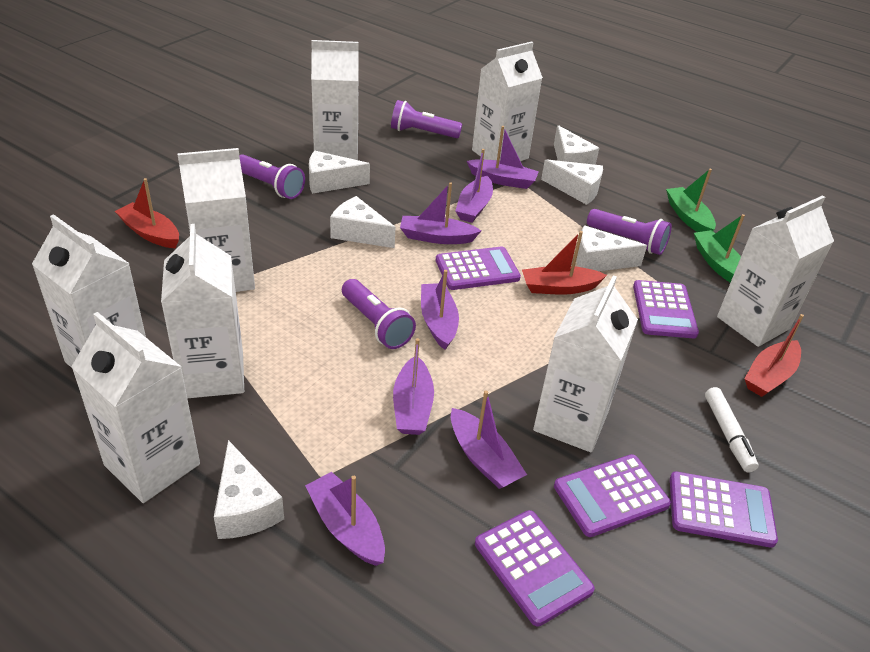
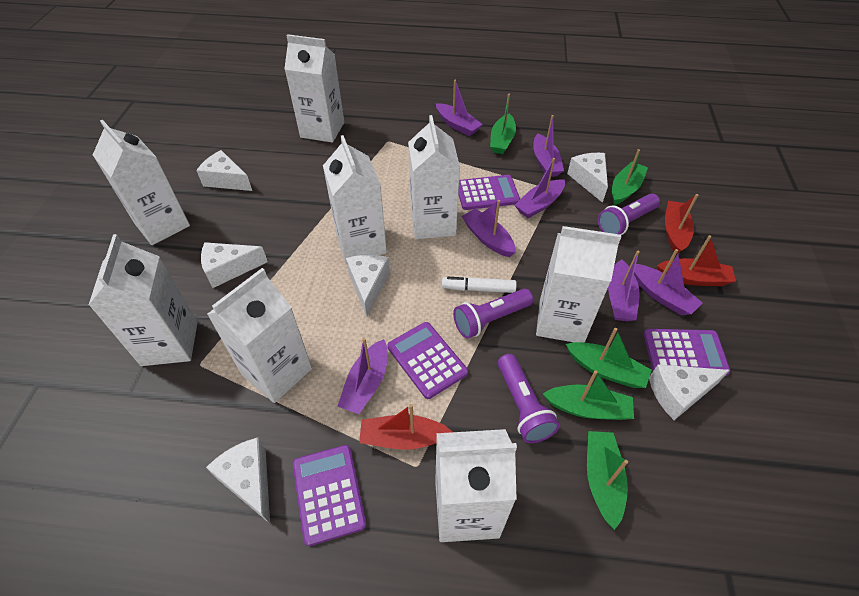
green boat: 2 -> 5
purple calculator: 5 -> 4
purple flashlight: 4 -> 3

